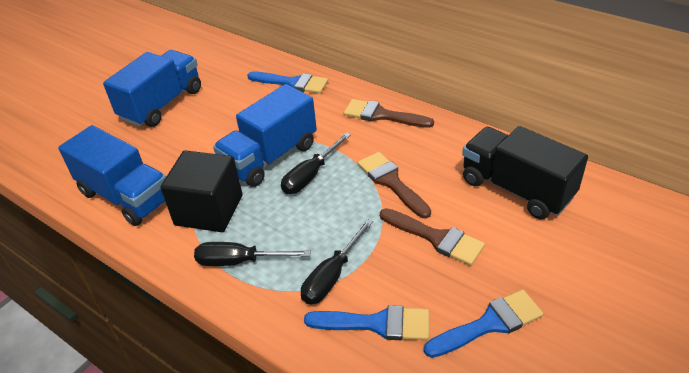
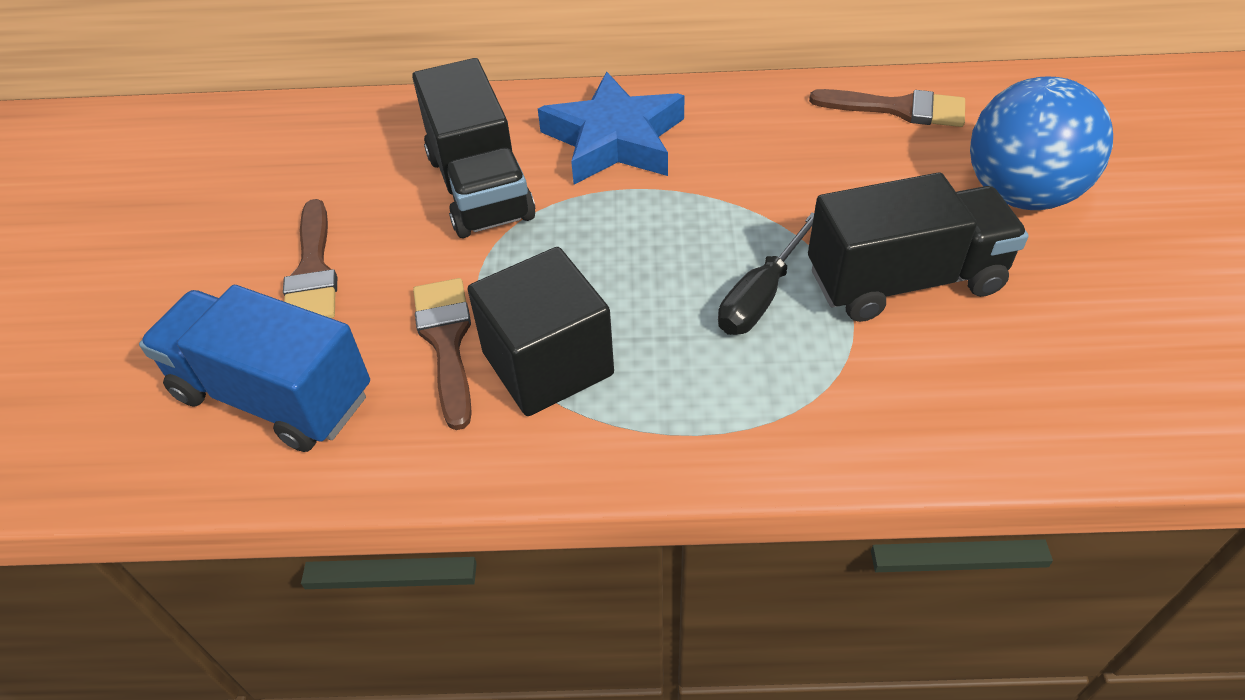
black screwdriver: 3 -> 1
black truck: 1 -> 2
blue ball: 0 -> 1
blue brush: 3 -> 0
blue star: 0 -> 1
blue truck: 3 -> 1

